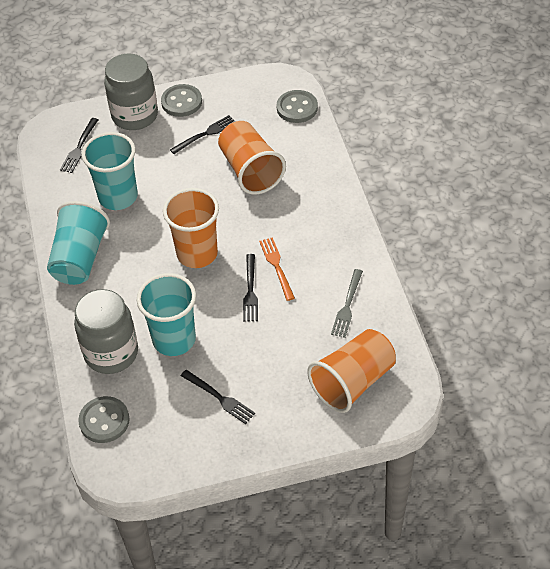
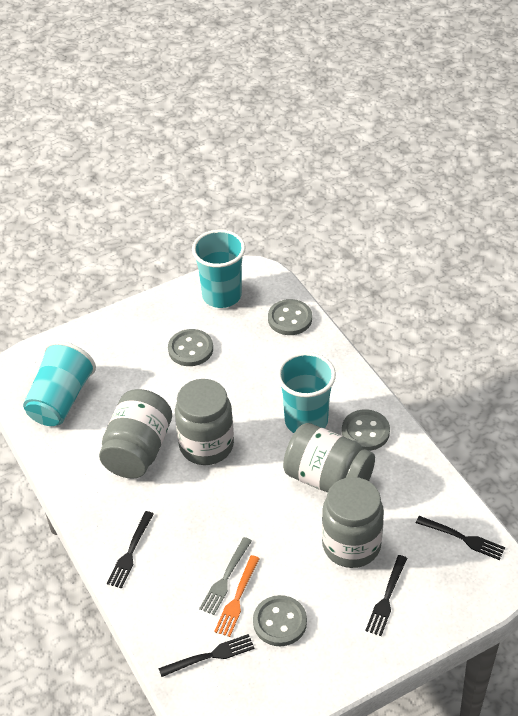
grey button: 3 -> 4
grey jar: 2 -> 4
orange cup: 3 -> 0

